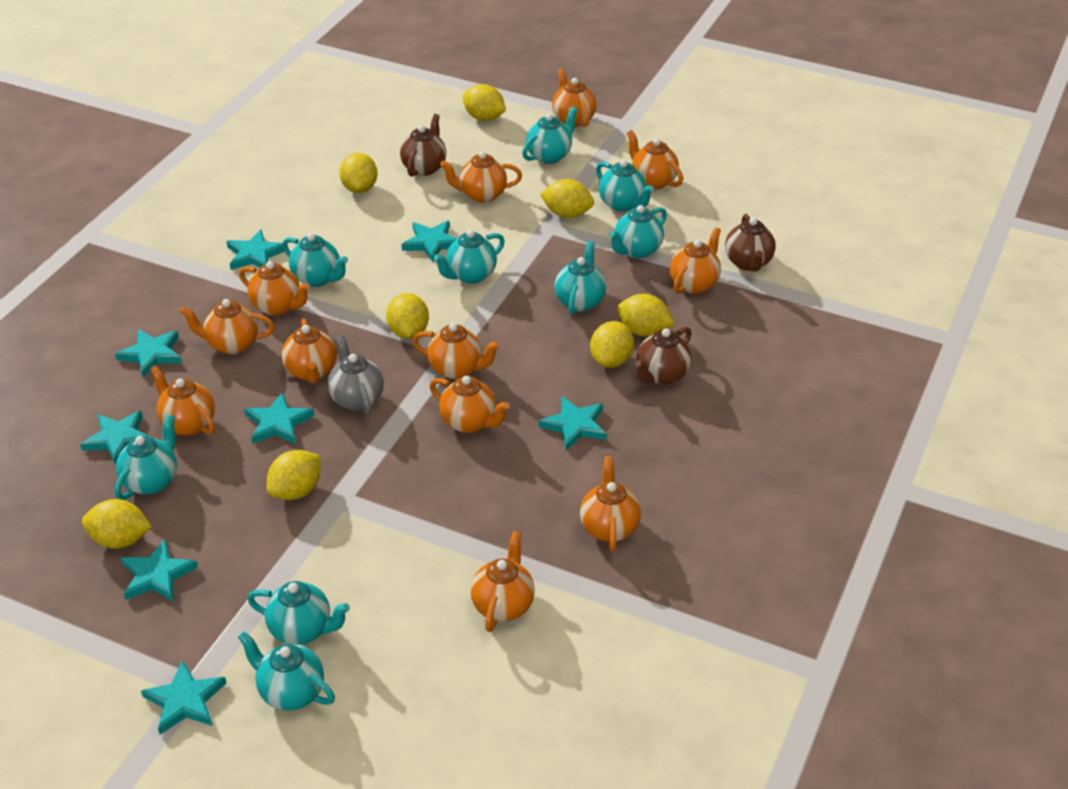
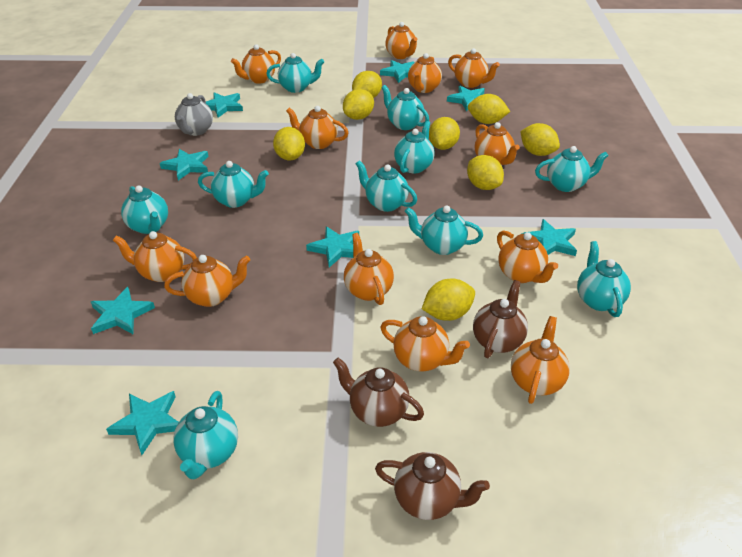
turquoise teapot: 9 -> 10

